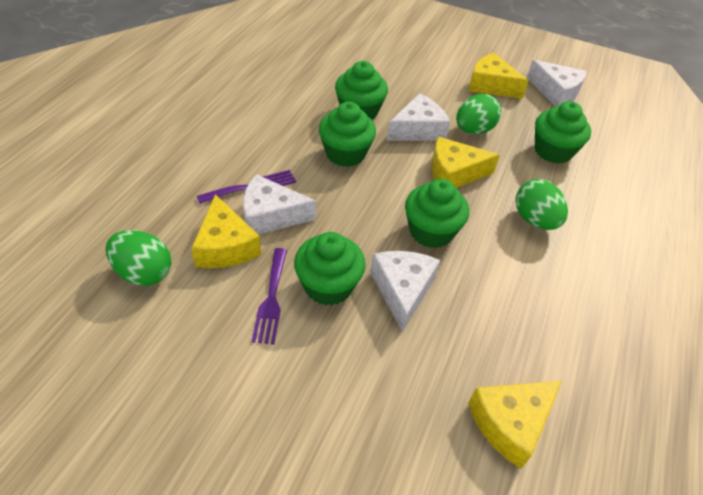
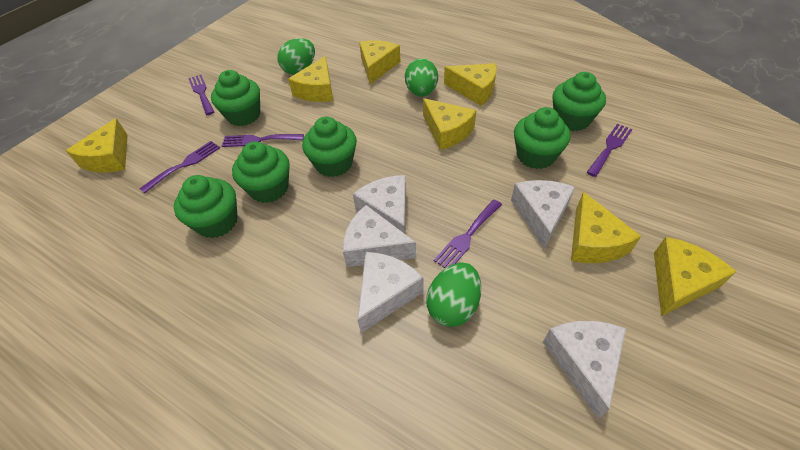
green cupcake: 5 -> 6
purple fork: 2 -> 5
white cheese: 4 -> 5
yellow cheese: 4 -> 7

